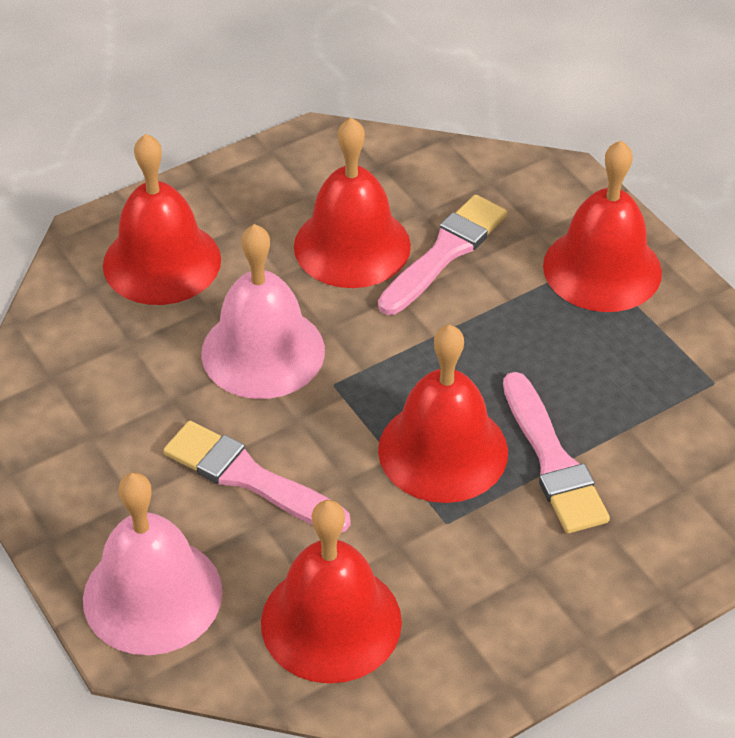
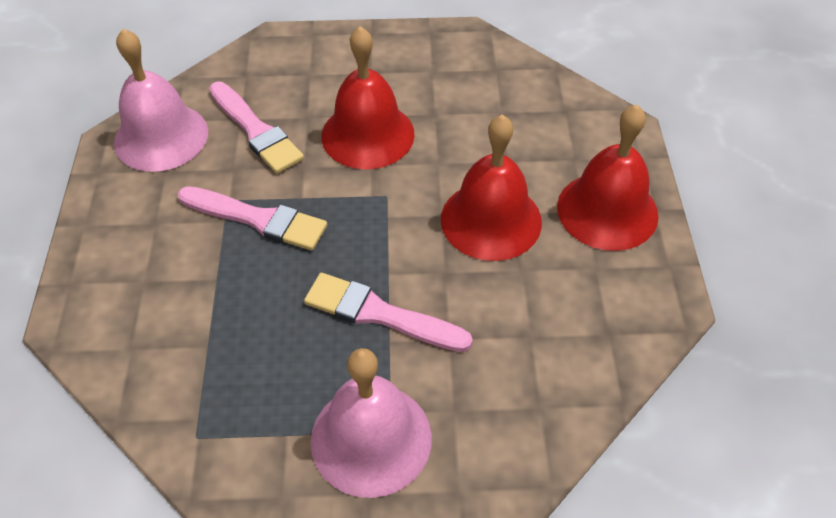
red bell: 5 -> 3

